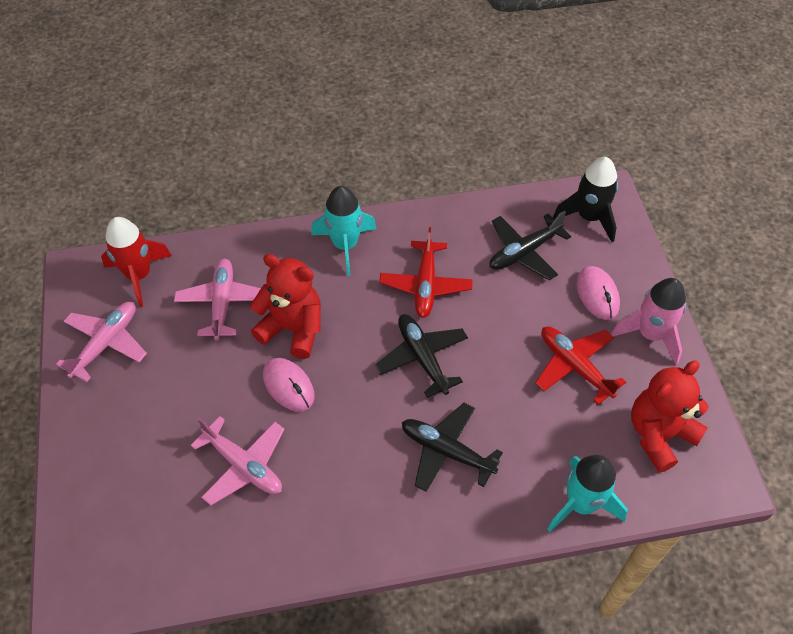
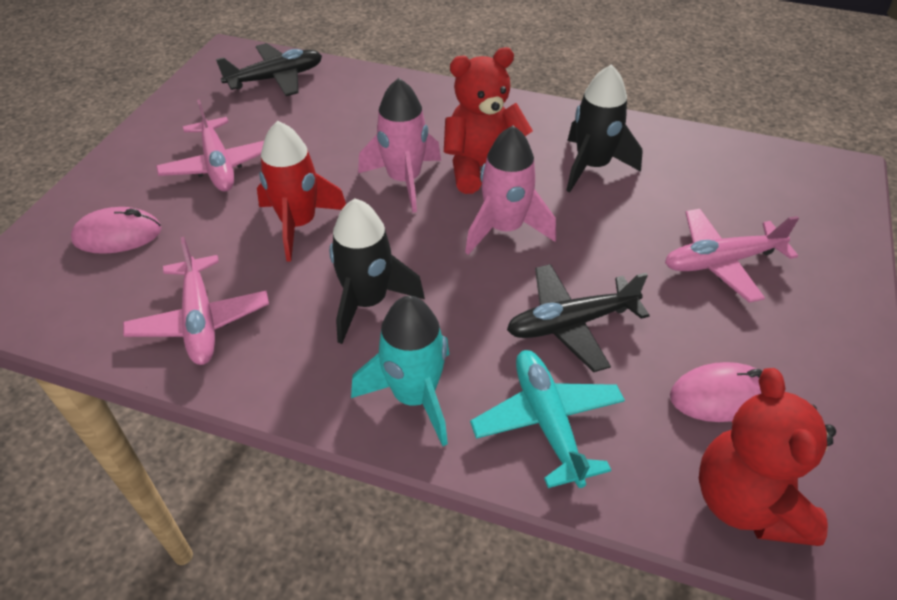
black plane: 3 -> 2
black rocket: 1 -> 2
pink rocket: 1 -> 2
red plane: 2 -> 0
turquoise plane: 0 -> 1
turquoise rocket: 2 -> 1

